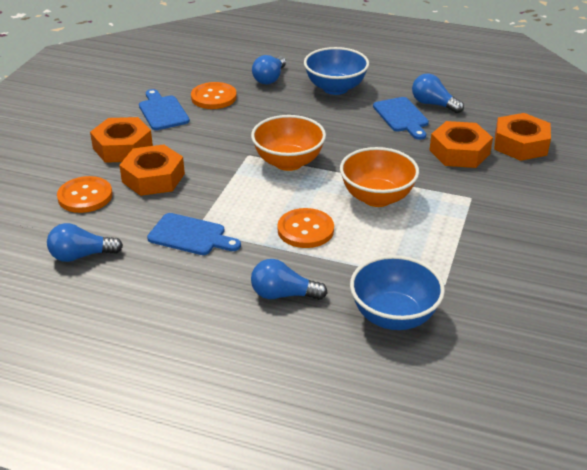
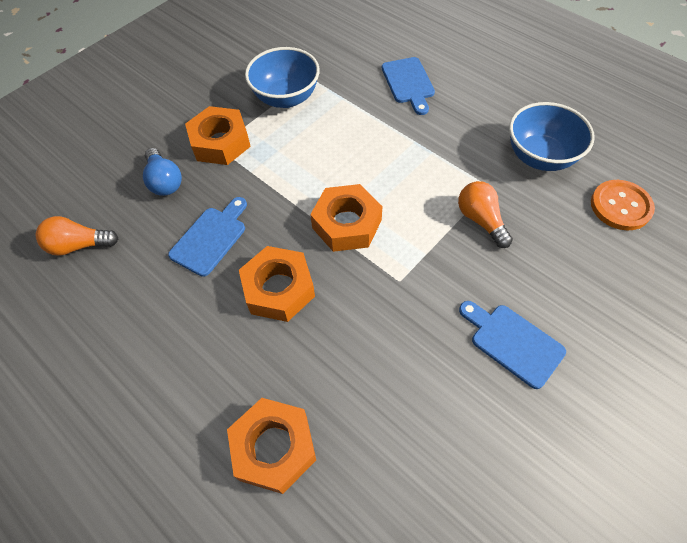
blue light bulb: 4 -> 1
orange bowl: 2 -> 0
orange button: 3 -> 1
orange light bulb: 0 -> 2

